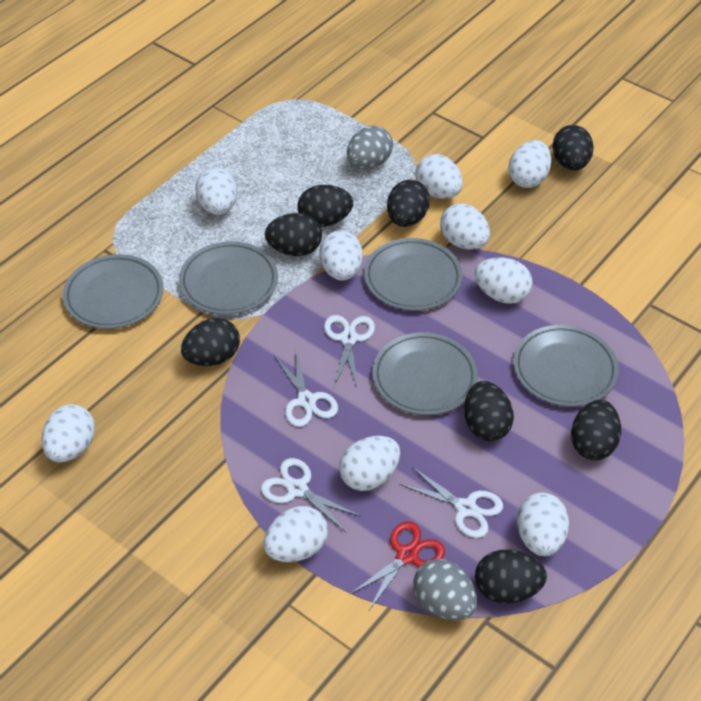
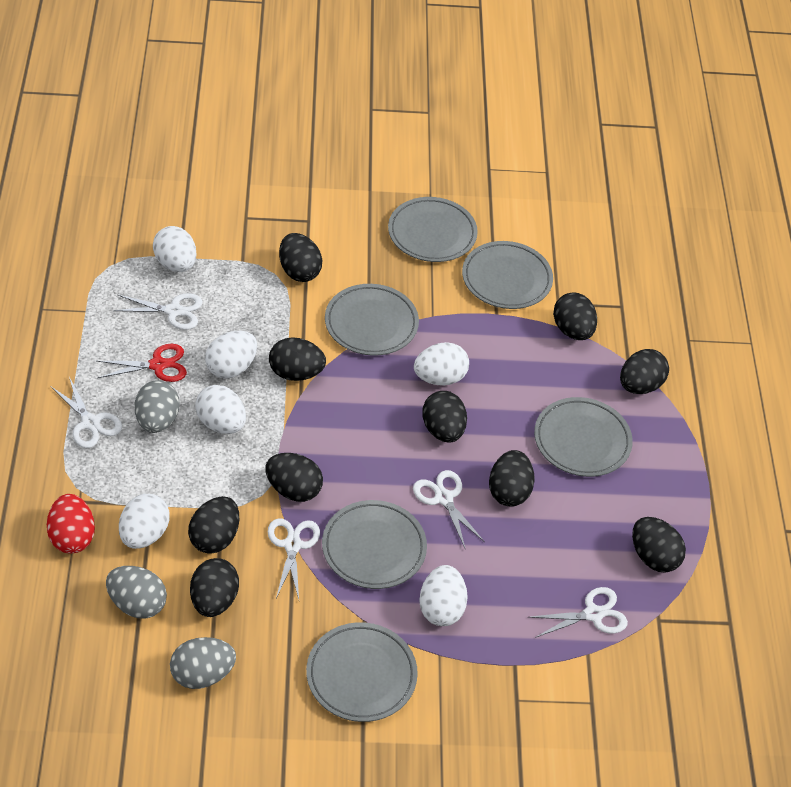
black egg: 8 -> 10
grey egg: 2 -> 3
grey plate: 5 -> 6
red egg: 0 -> 1
white egg: 10 -> 6
white scissors: 4 -> 5

